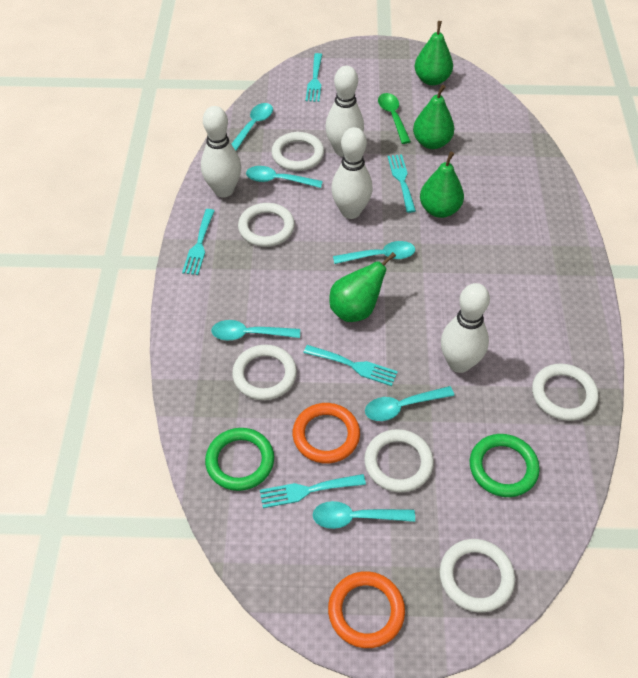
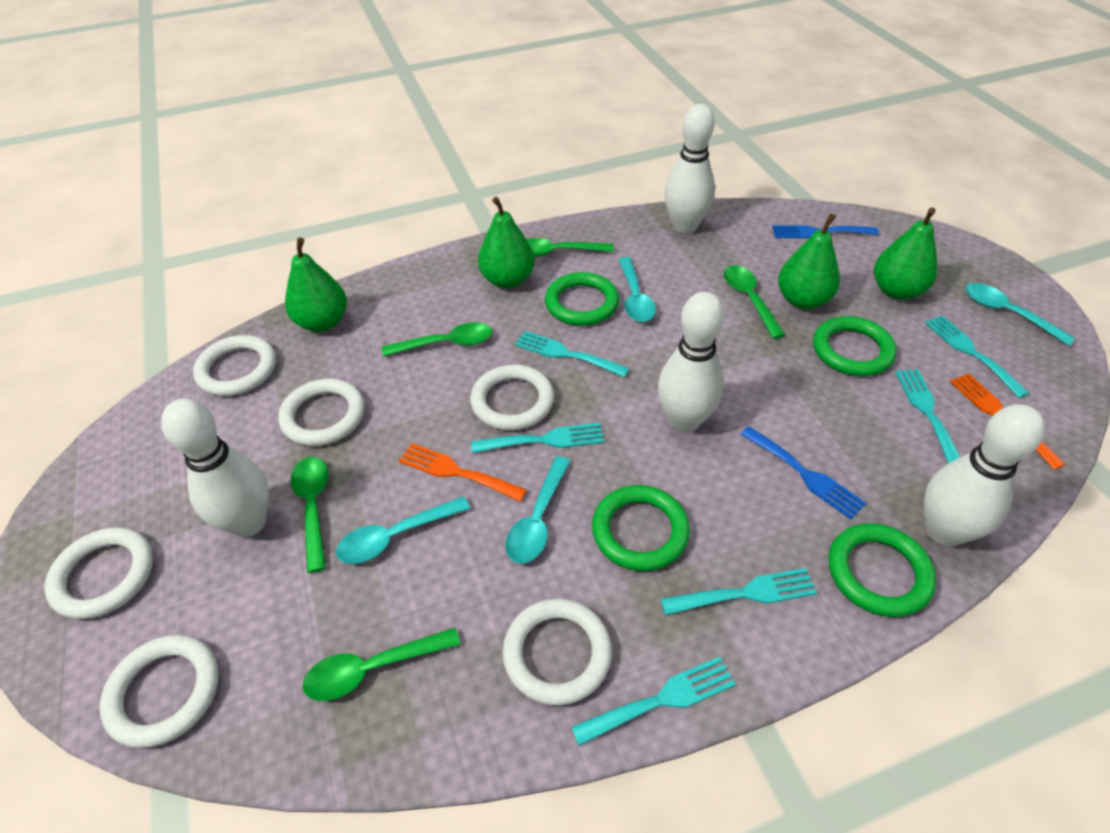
blue fork: 0 -> 2
green ring: 2 -> 4
green spoon: 1 -> 5
orange fork: 0 -> 2
orange ring: 2 -> 0
turquoise fork: 5 -> 6
turquoise spoon: 6 -> 4

